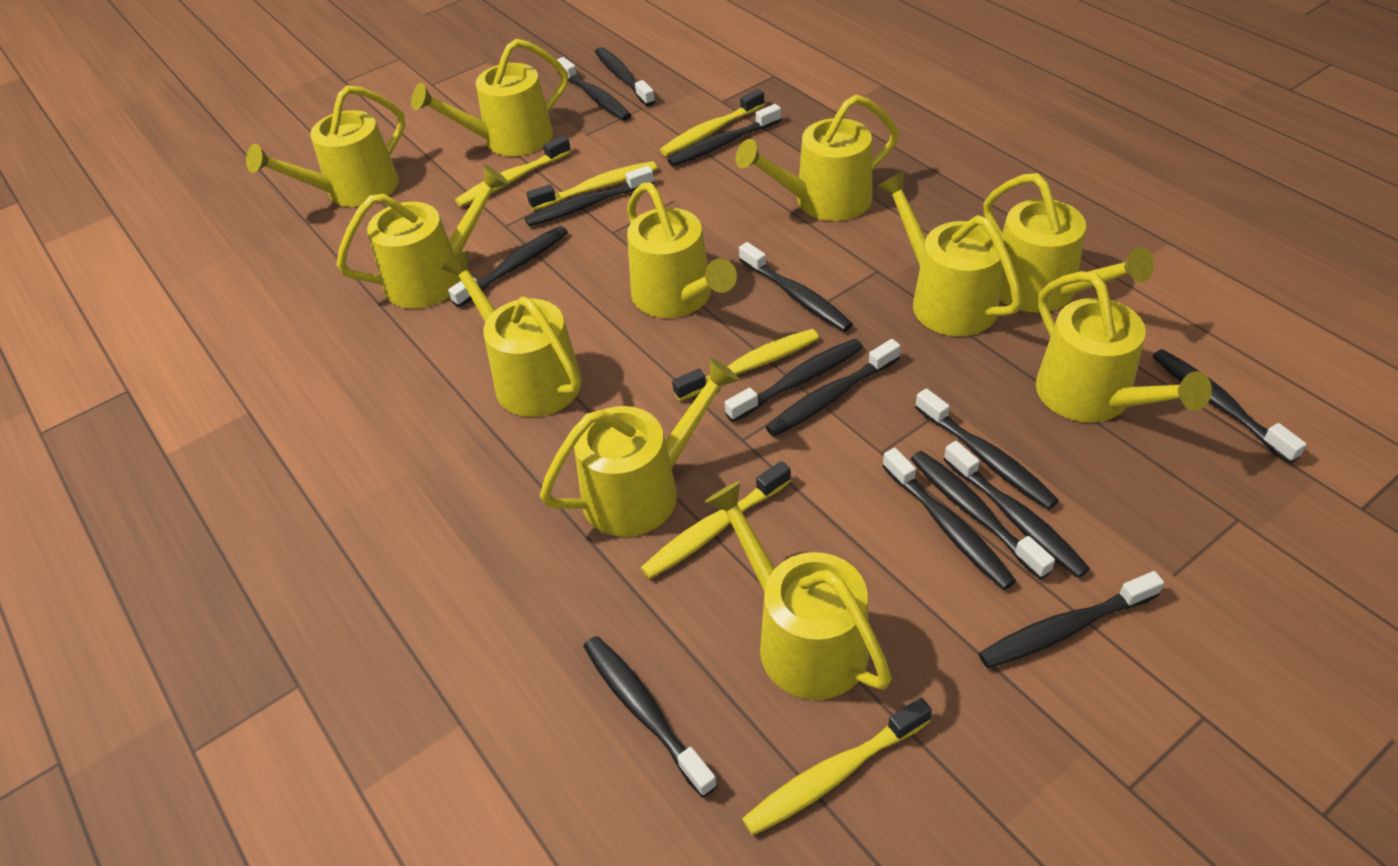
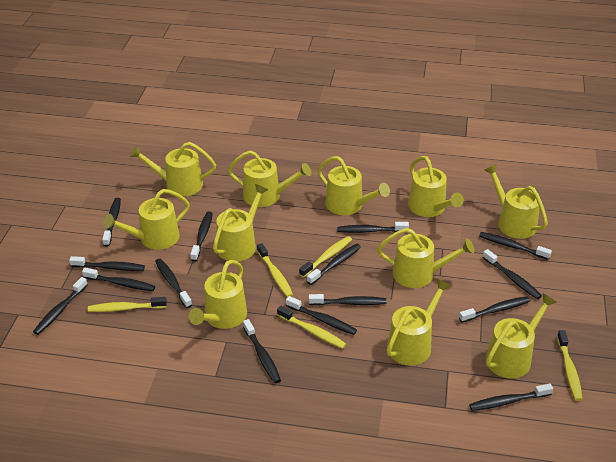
yellow toothbrush: 6 -> 5

